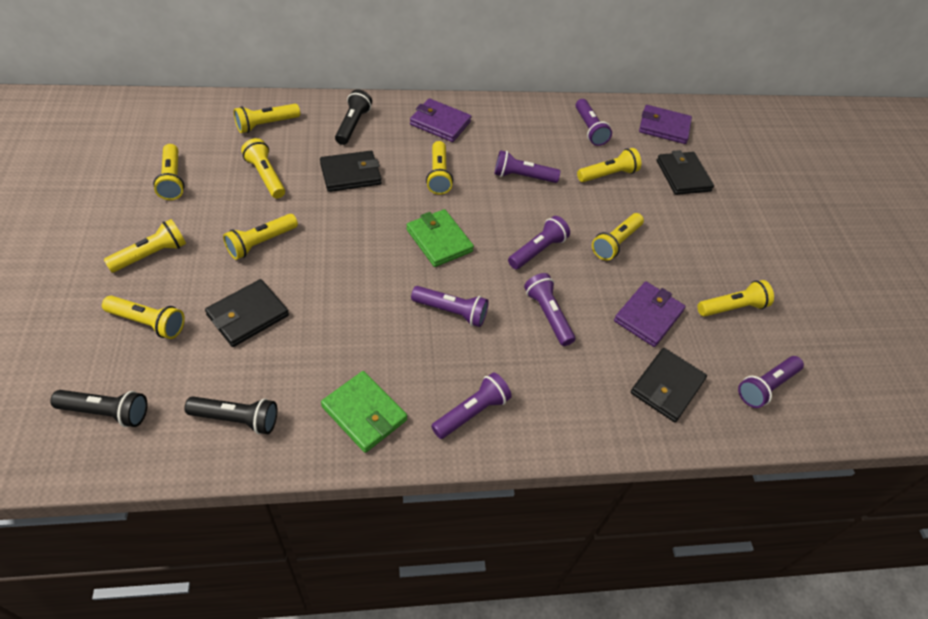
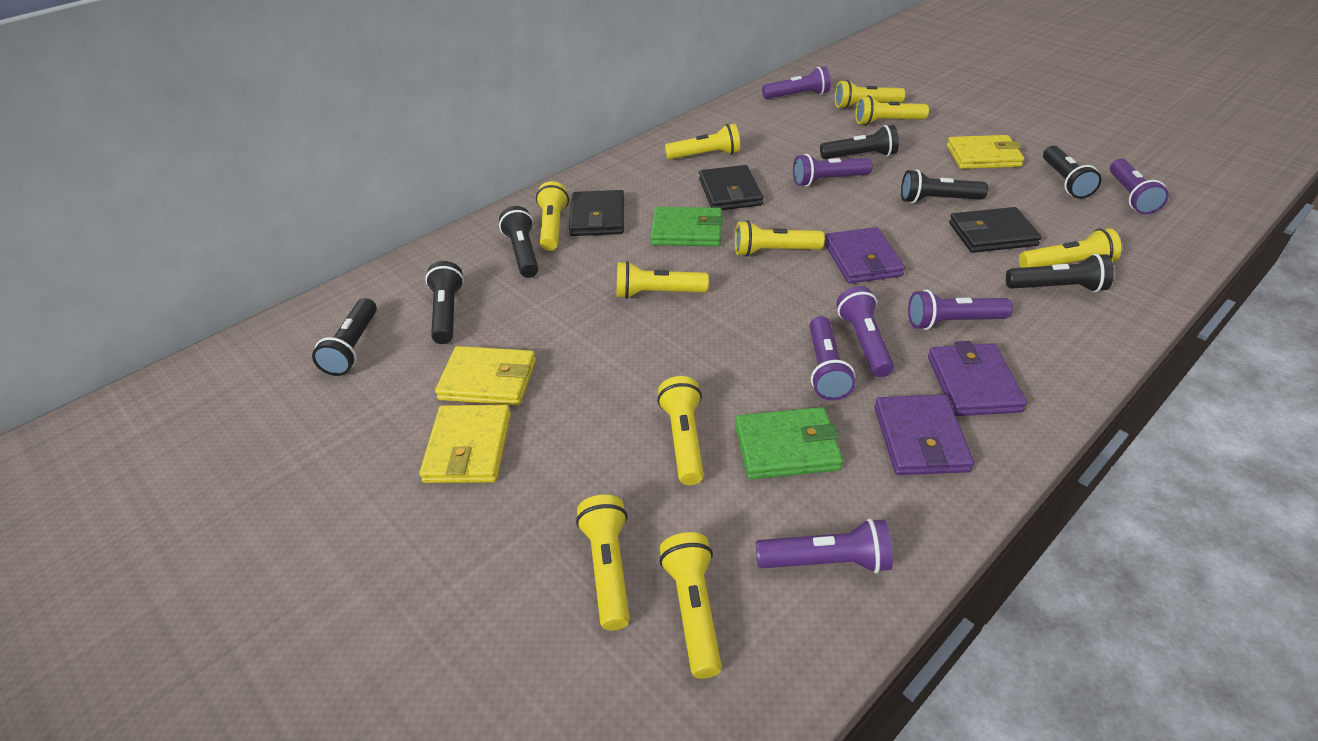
black flashlight: 3 -> 7
black wallet: 4 -> 3
yellow wallet: 0 -> 3

